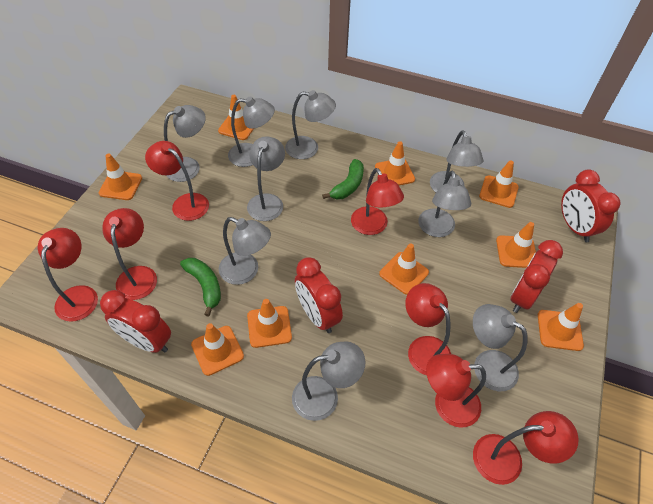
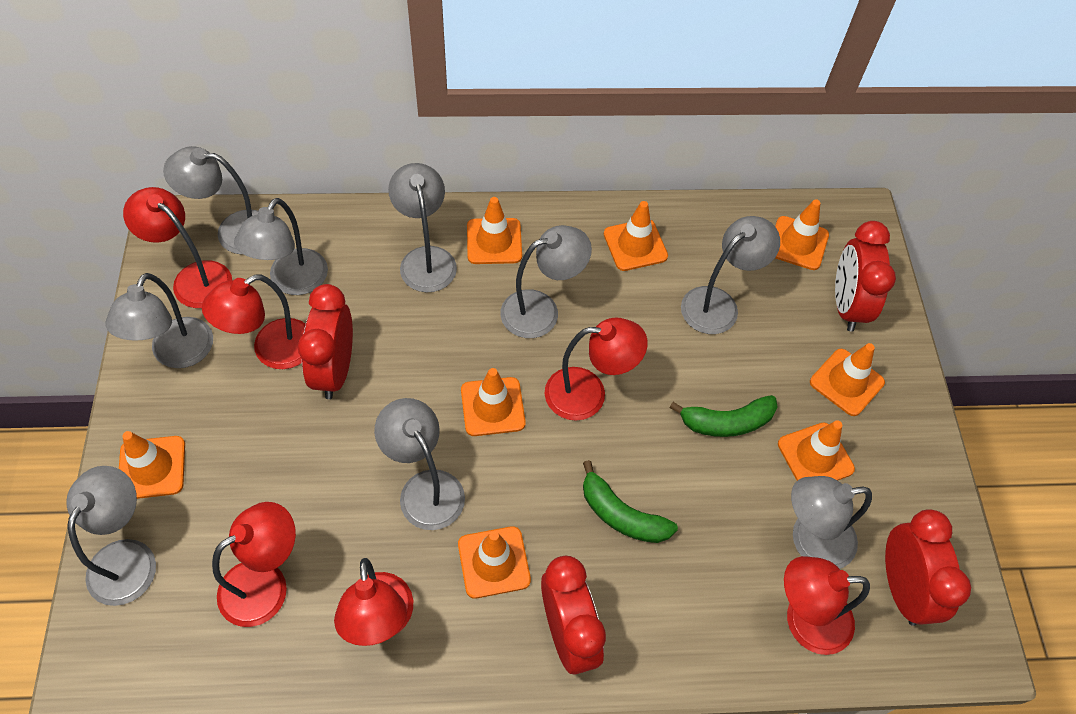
orange traffic cone: 9 -> 8
red lamp: 7 -> 6

